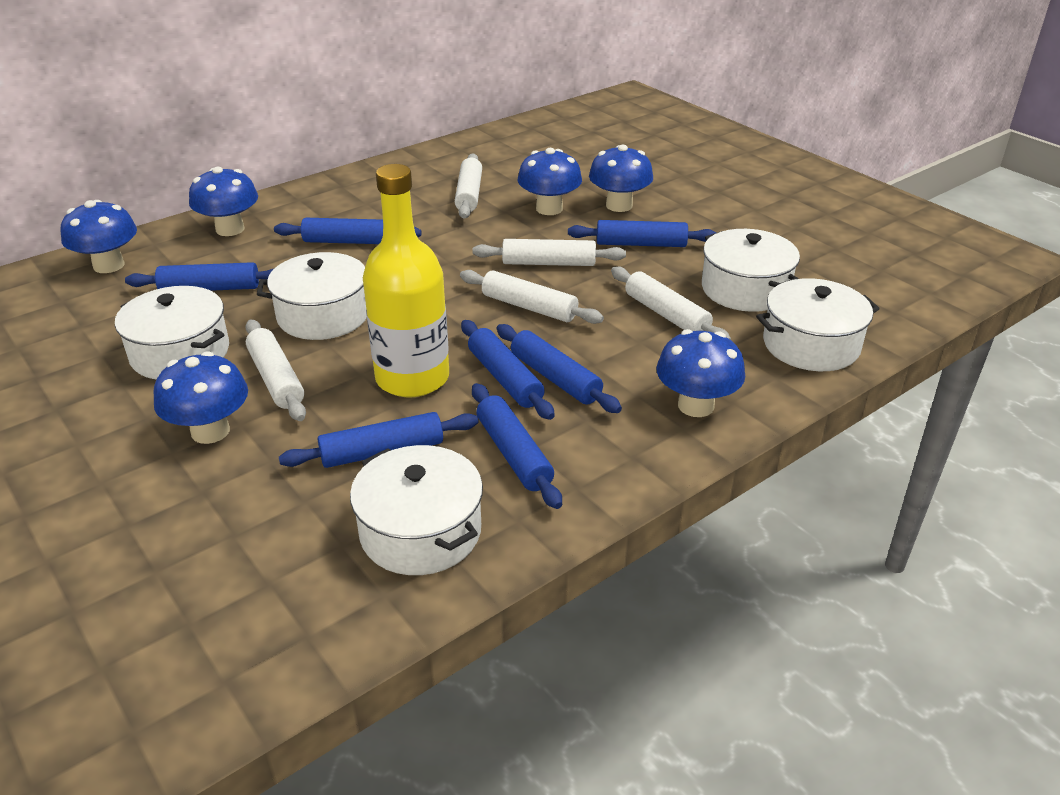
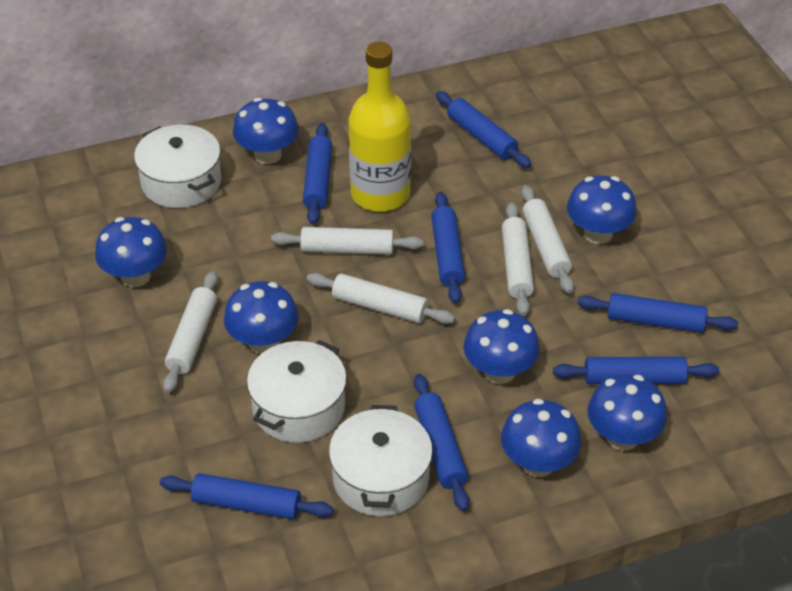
blue mushroom: 6 -> 7
white pot: 5 -> 3

